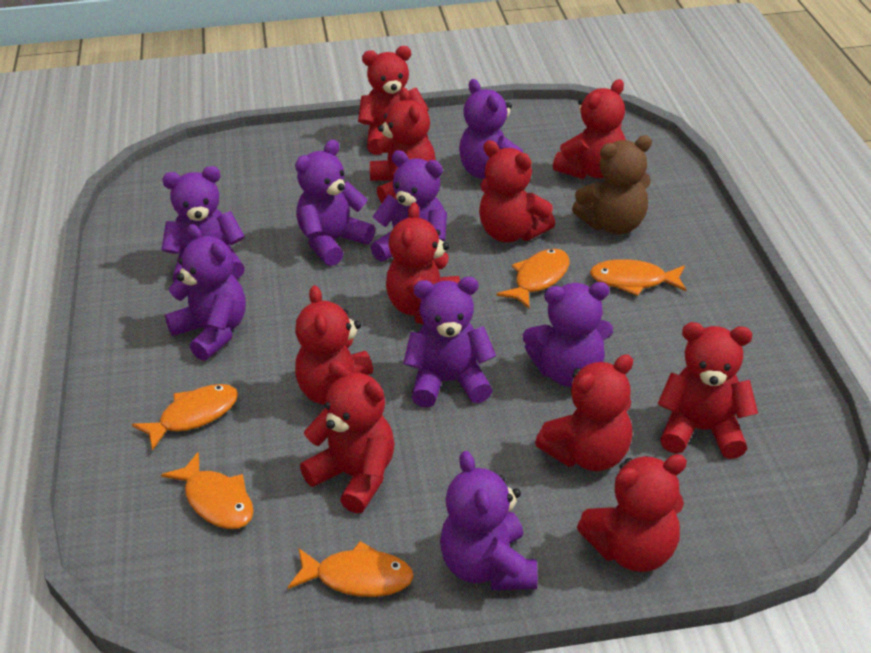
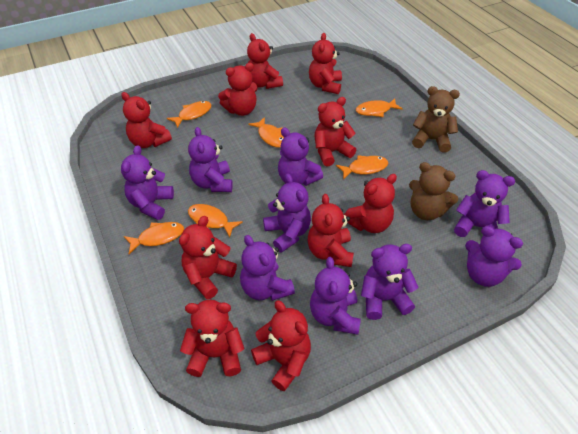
brown teddy bear: 1 -> 2
orange fish: 5 -> 6
purple teddy bear: 8 -> 9

